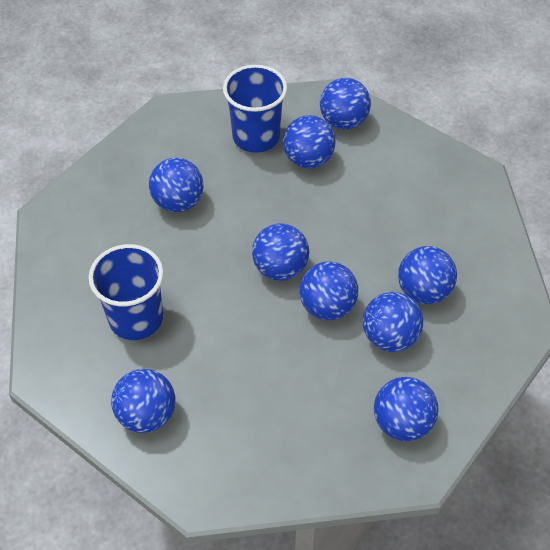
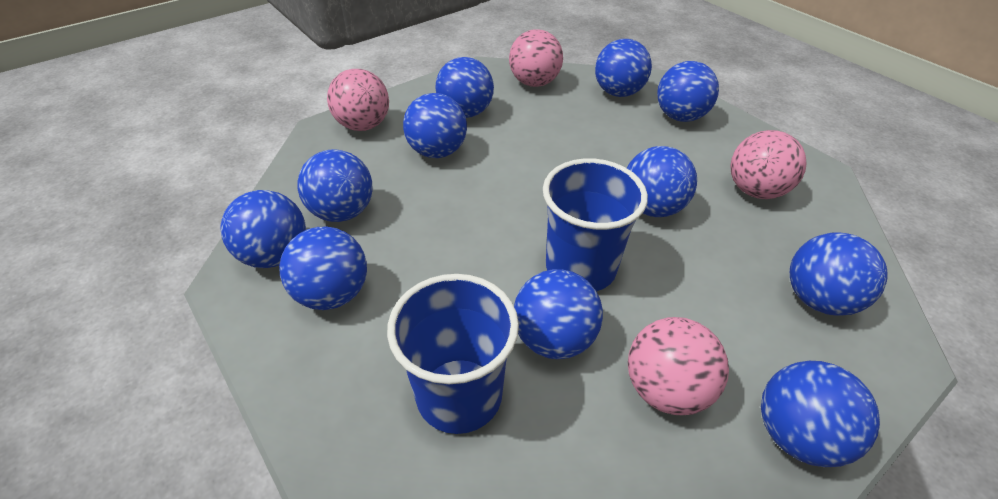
blue ball: 9 -> 11
pink ball: 0 -> 4

